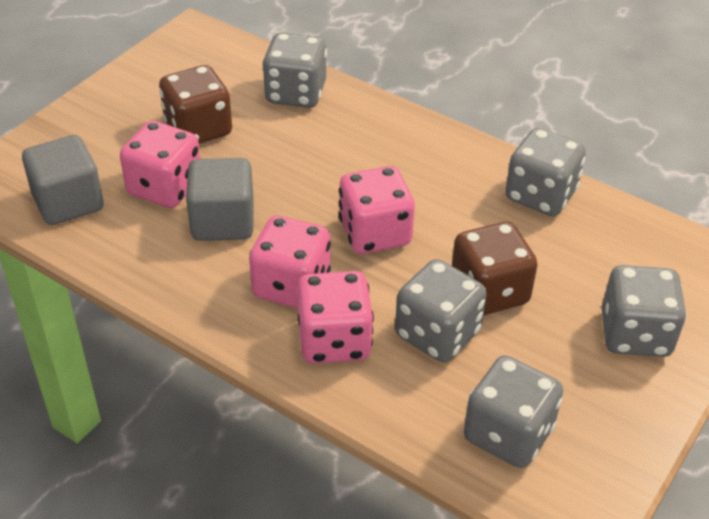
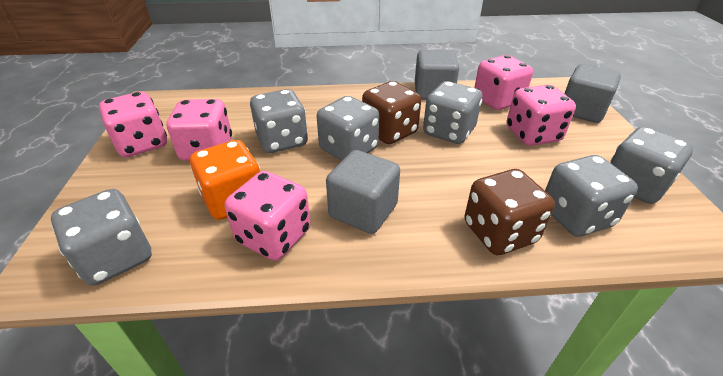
grey cube: 2 -> 3
grey dice: 5 -> 6
orange dice: 0 -> 1
pink dice: 4 -> 5

